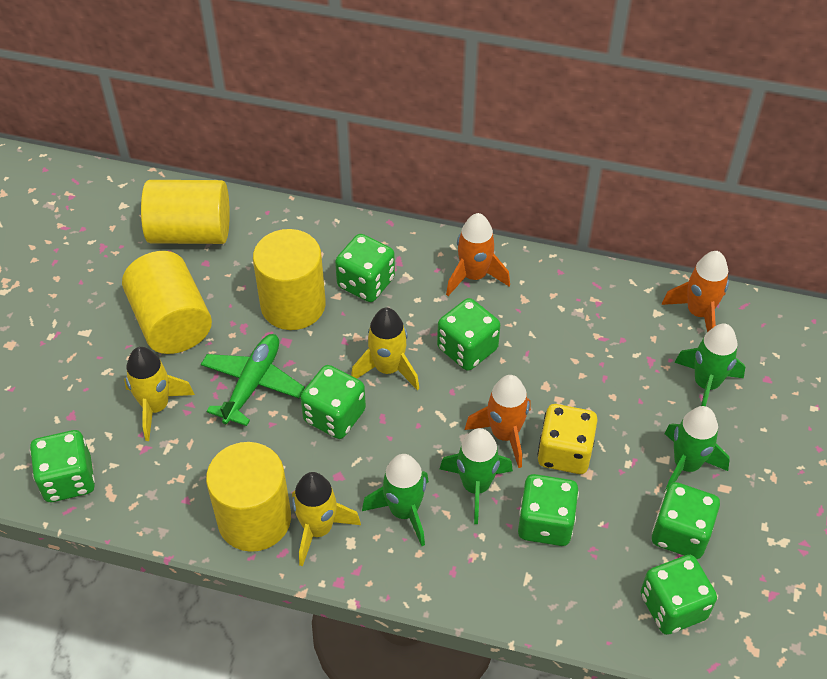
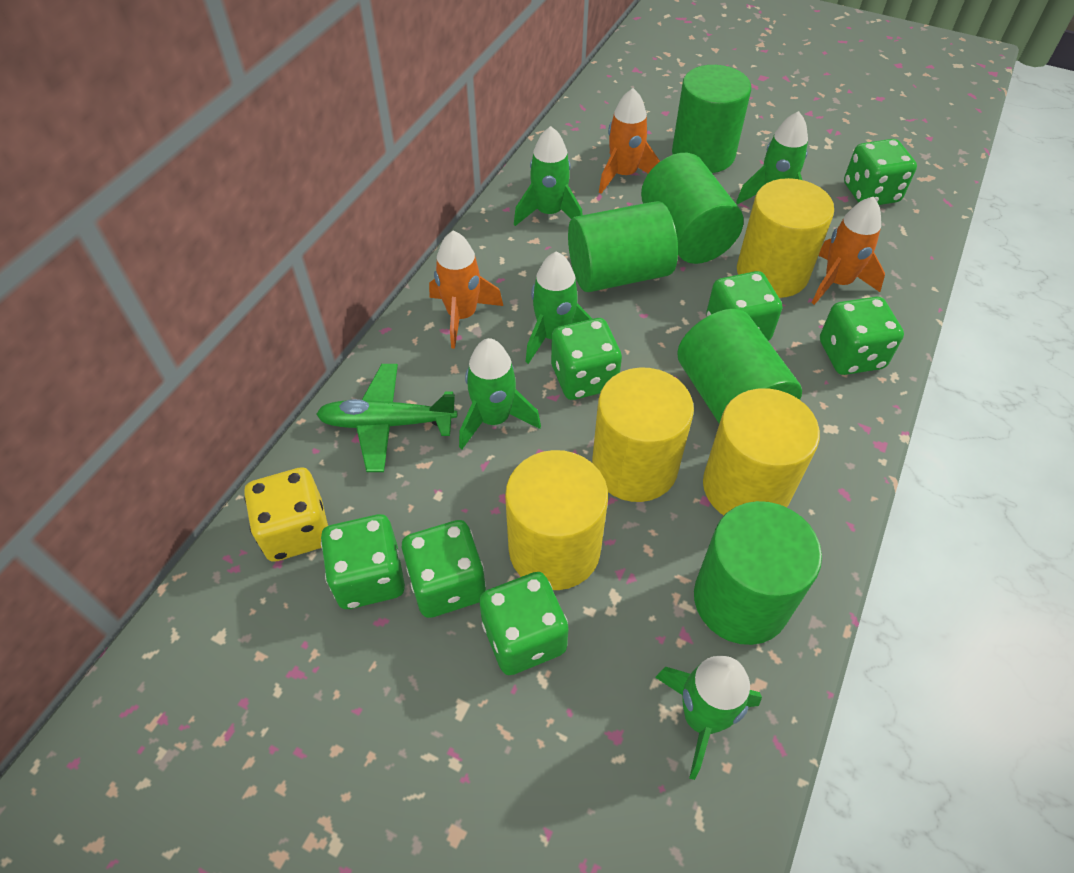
green cylinder: 0 -> 5
green rocket: 4 -> 5
yellow rocket: 3 -> 0

